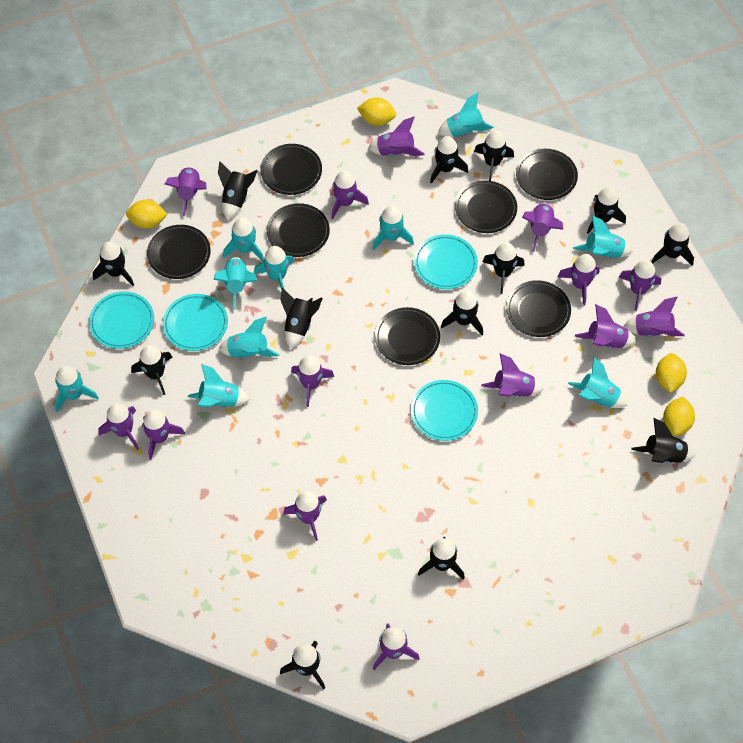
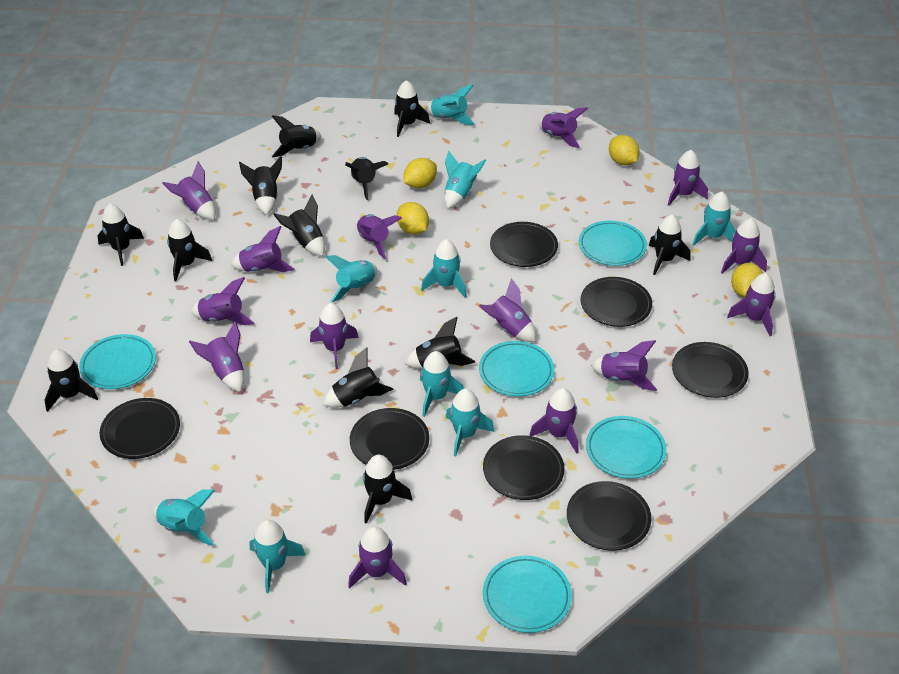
black rocket: 13 -> 12
turquoise plate: 4 -> 5
turquoise rocket: 10 -> 9

